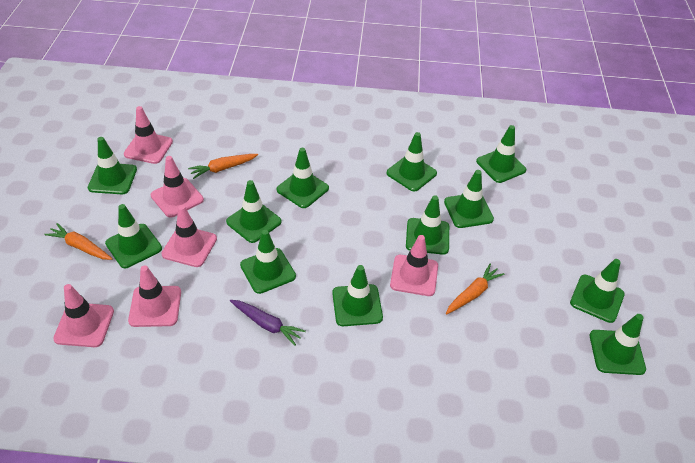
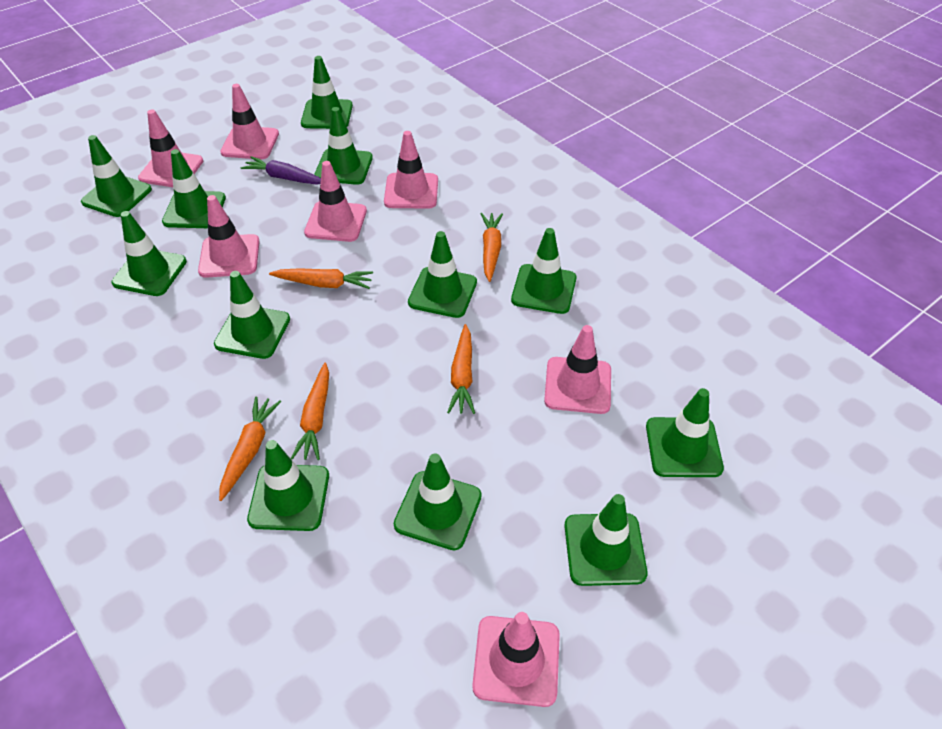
orange carrot: 3 -> 5
pink traffic cone: 6 -> 7

